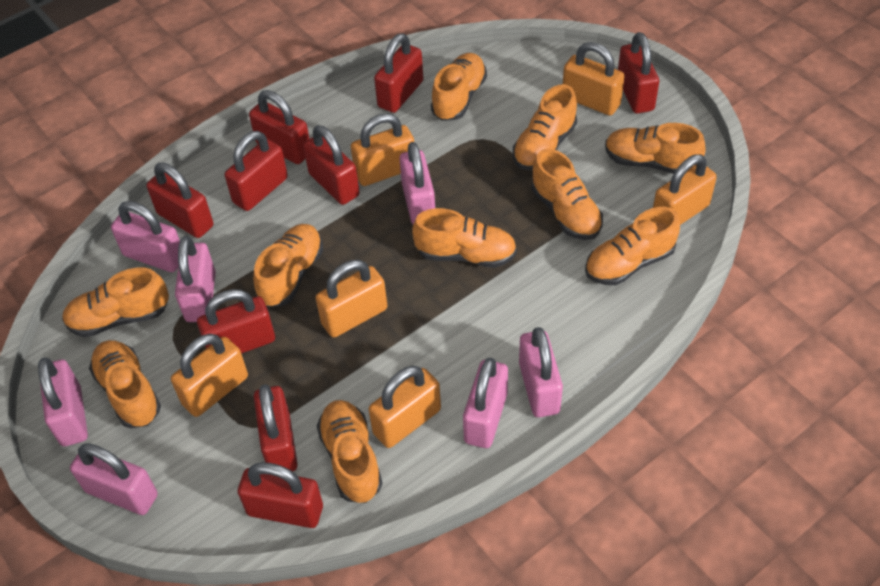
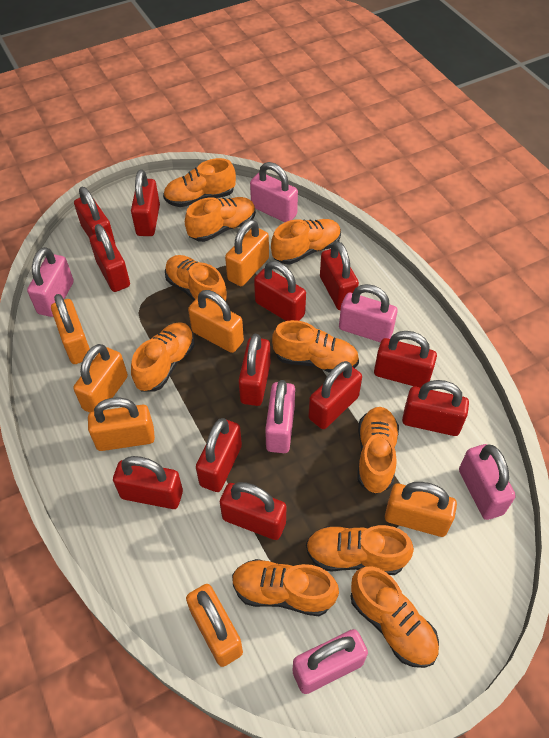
orange padlock: 6 -> 7
pink padlock: 7 -> 6
red padlock: 9 -> 12

